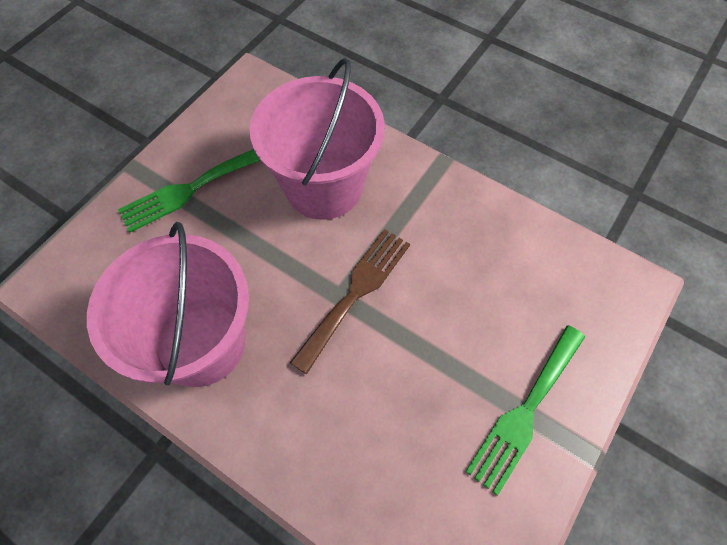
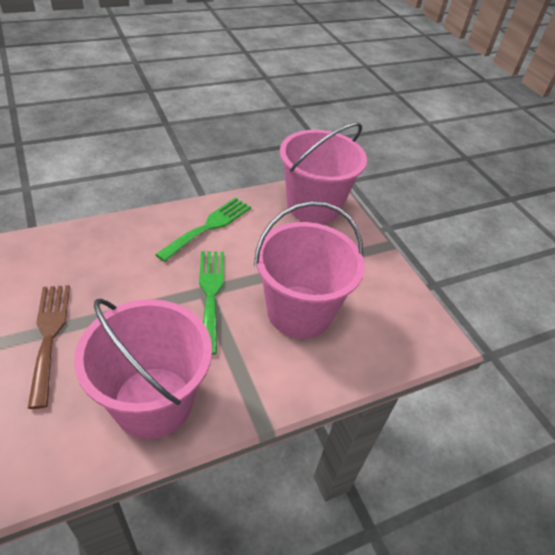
pink bucket: 2 -> 3

